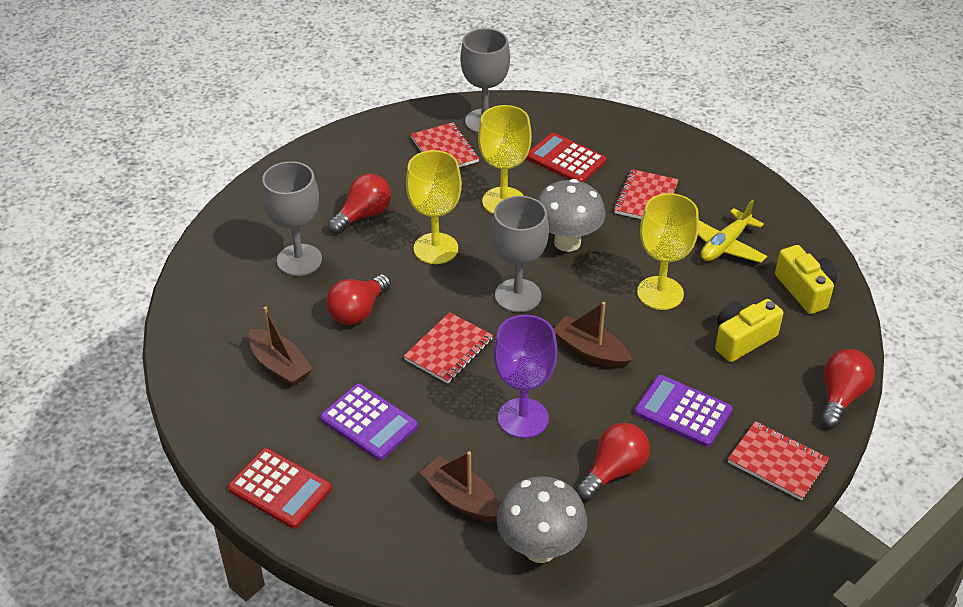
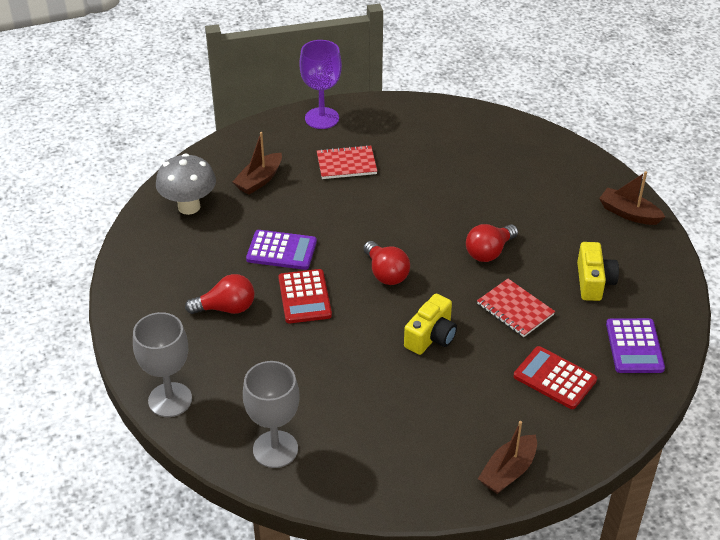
grey goblet: 3 -> 2
grey mushroom: 2 -> 1
red light bulb: 4 -> 3
red notebook: 4 -> 2
yellow goblet: 3 -> 0
yellow plane: 1 -> 0

